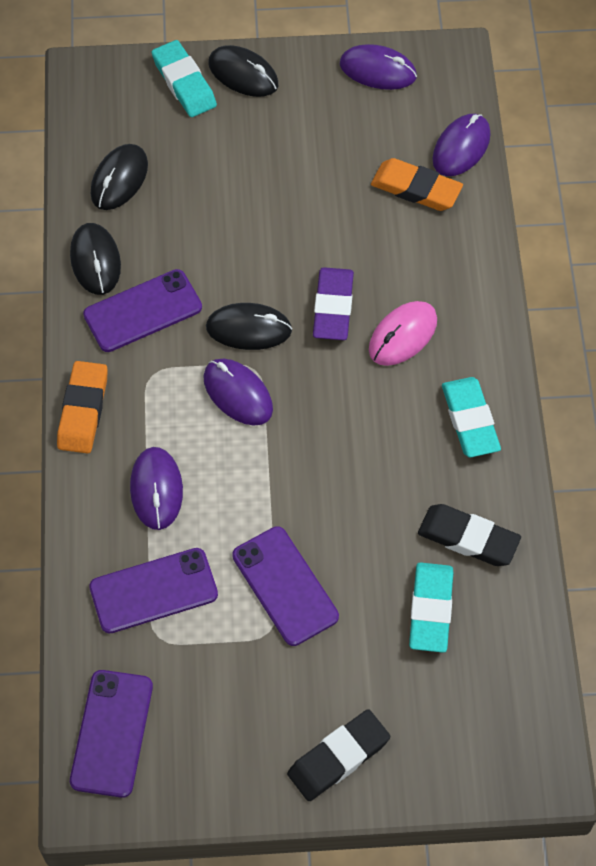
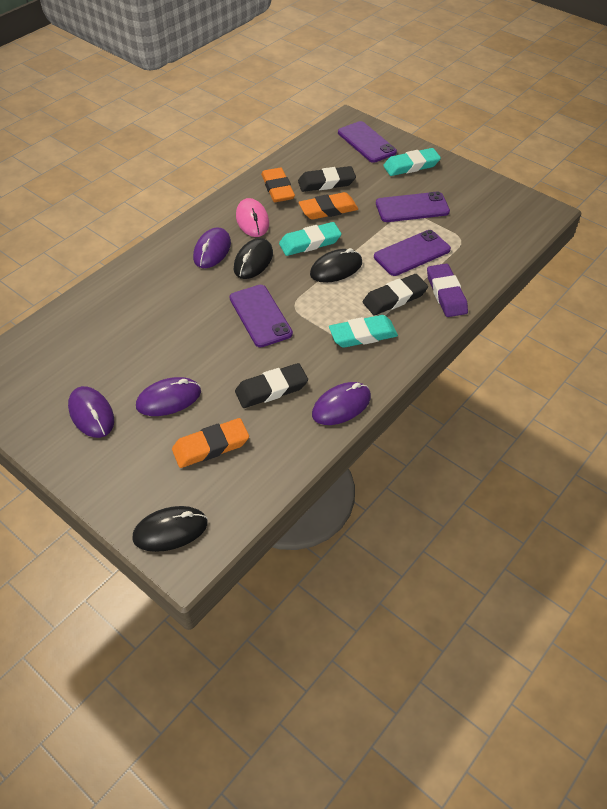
black eraser: 2 -> 3
black mouse: 4 -> 3
orange eraser: 2 -> 3

